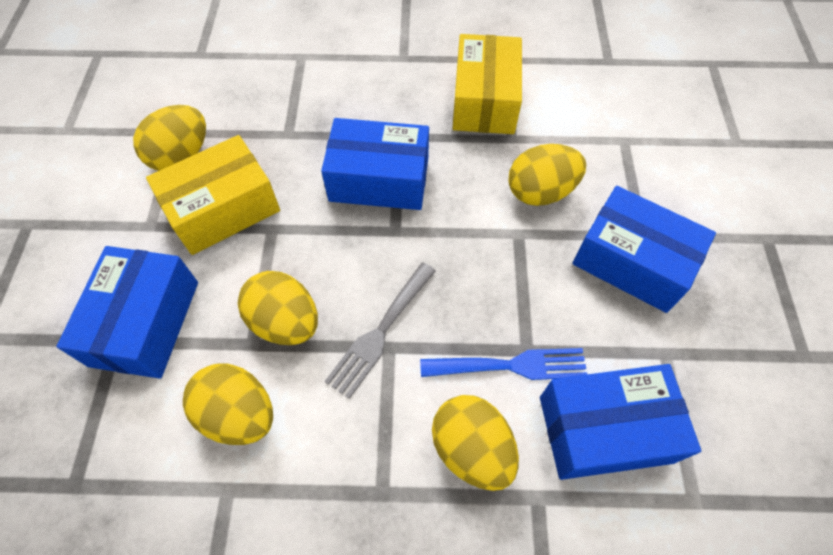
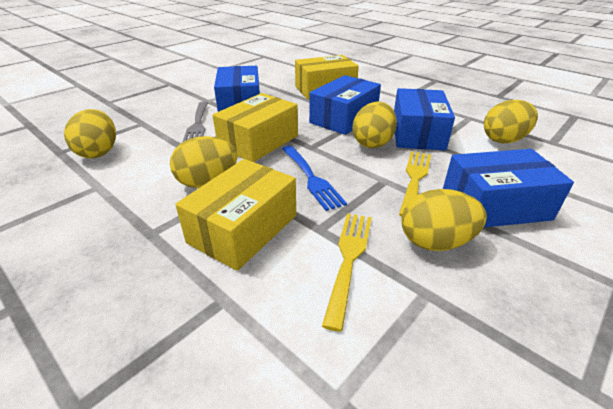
yellow box: 2 -> 3
yellow fork: 0 -> 2

